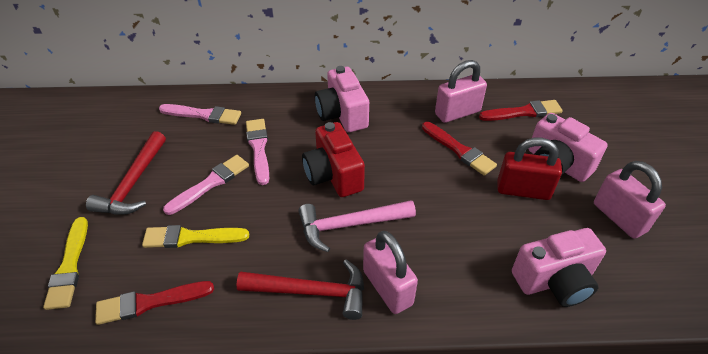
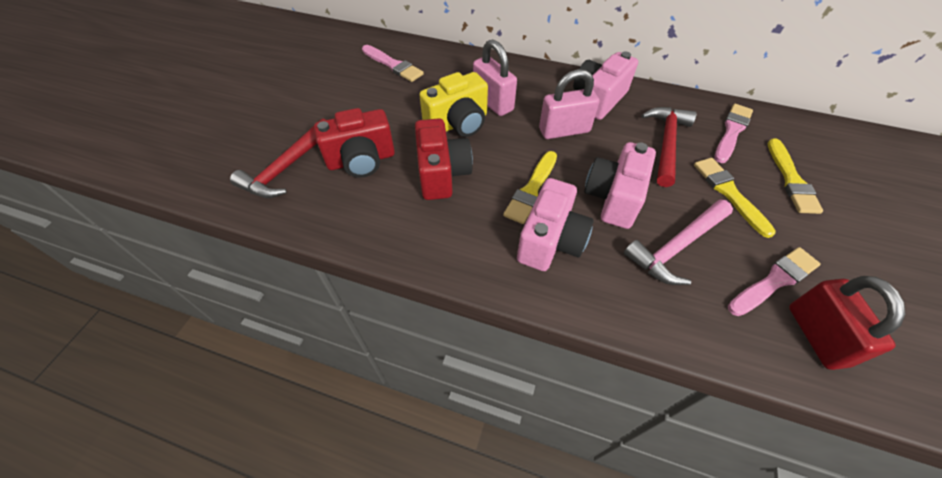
pink padlock: 3 -> 2
red brush: 3 -> 0
red camera: 1 -> 2
yellow brush: 2 -> 3
yellow camera: 0 -> 1

